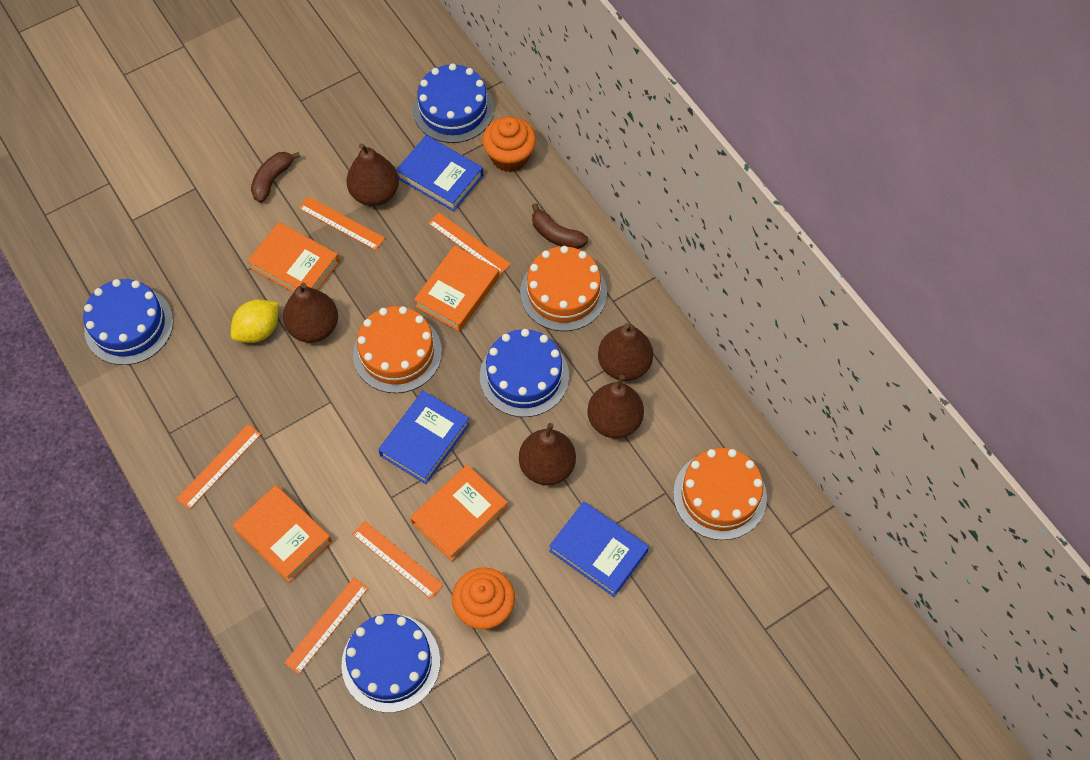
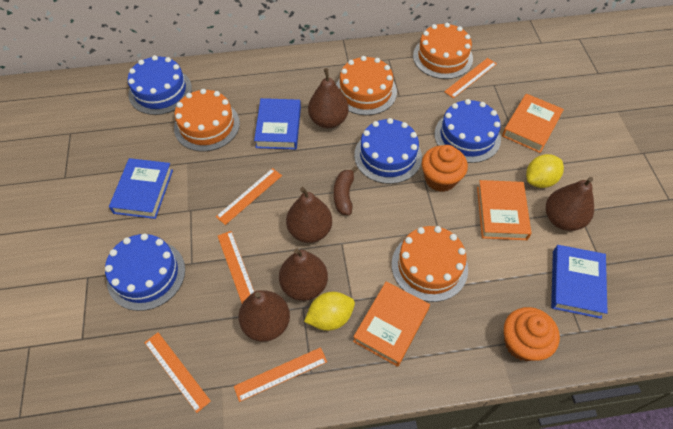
brown banana: 2 -> 1
orange book: 4 -> 3
orange cake: 3 -> 4
yellow lemon: 1 -> 2

